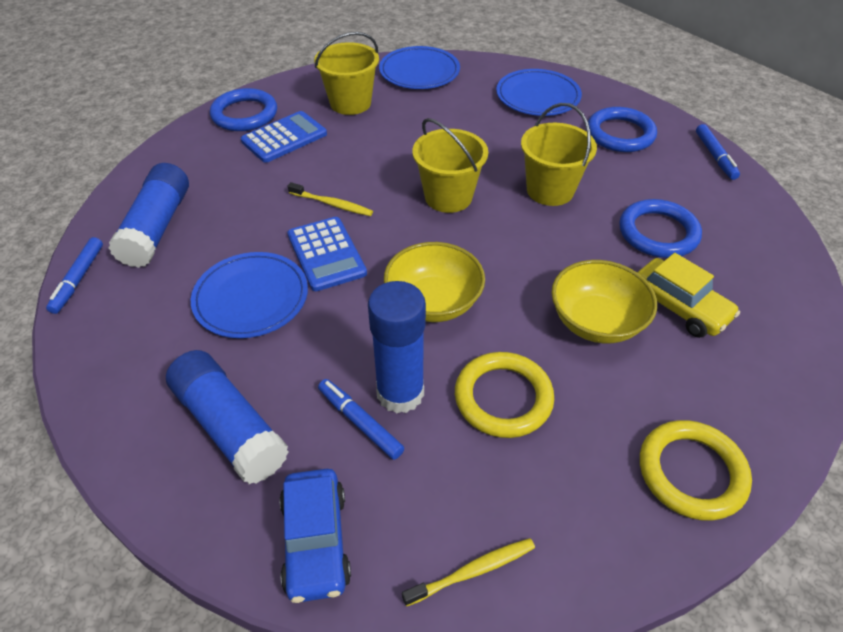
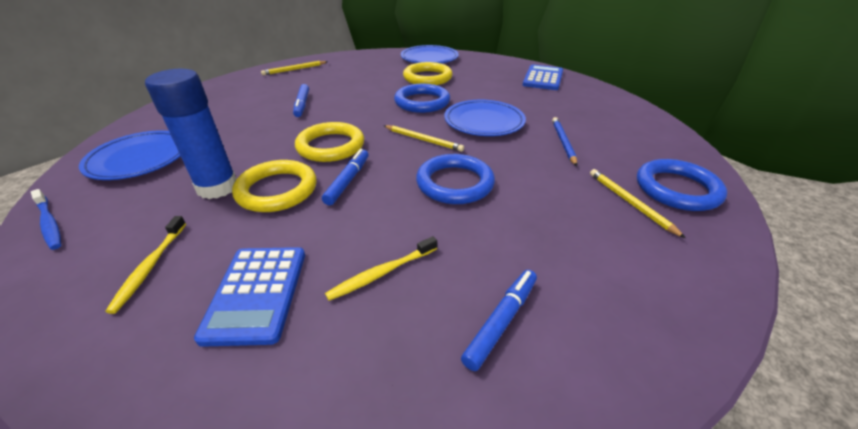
blue car: 1 -> 0
blue glue stick: 3 -> 1
blue pencil: 0 -> 1
blue toothbrush: 0 -> 1
yellow bowl: 2 -> 0
yellow bucket: 3 -> 0
yellow car: 1 -> 0
yellow pencil: 0 -> 3
yellow ring: 2 -> 3

